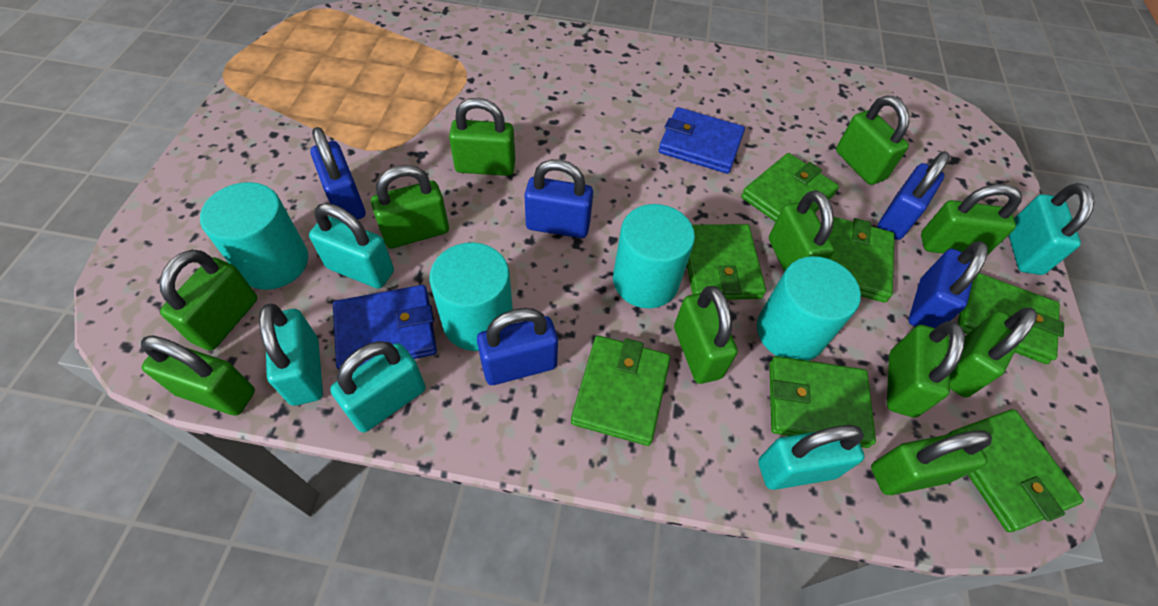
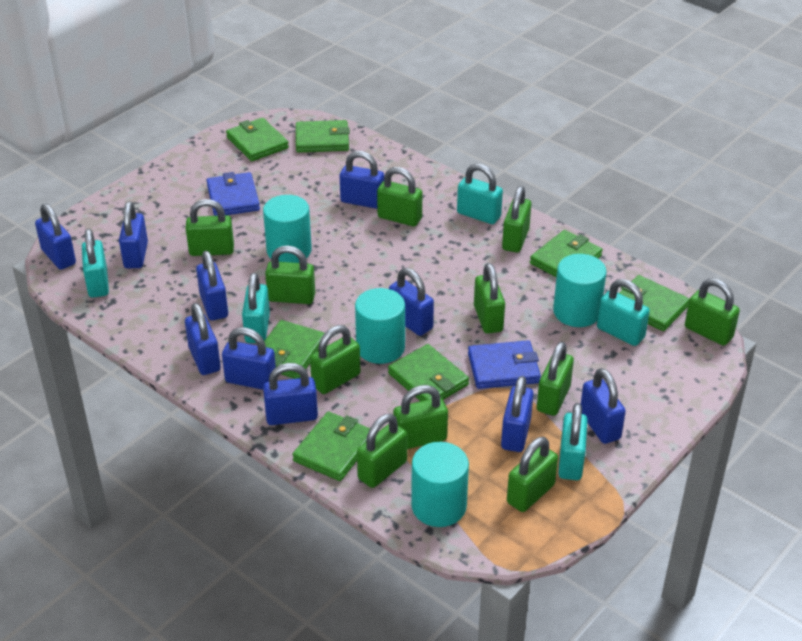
blue padlock: 5 -> 10

